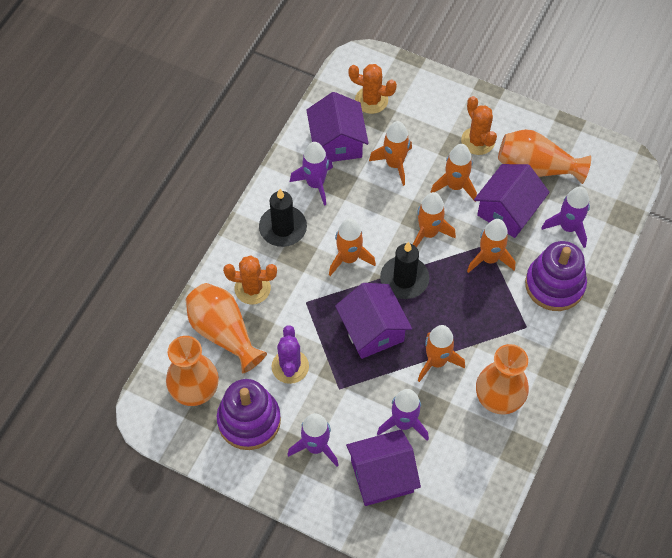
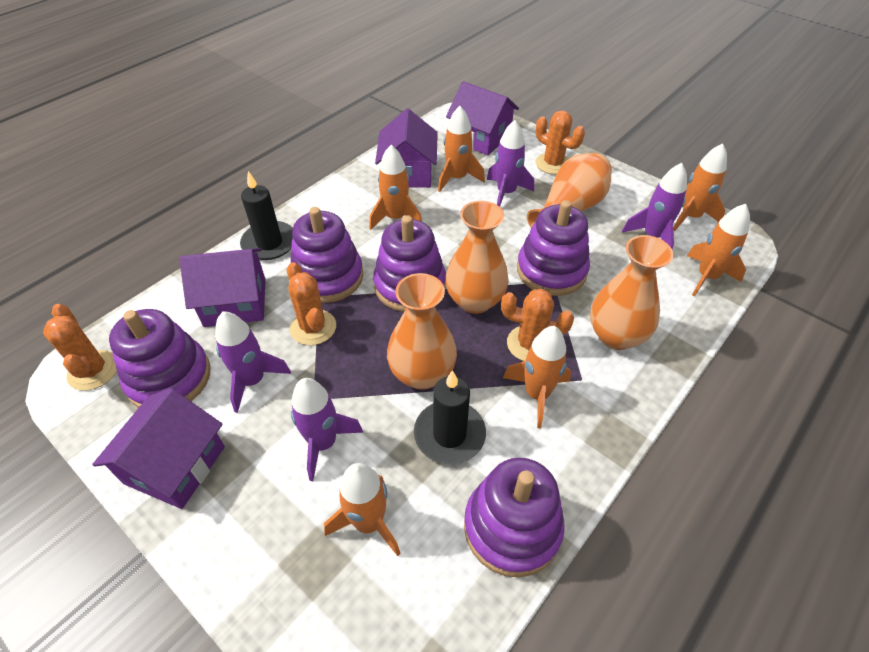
orange cactus: 3 -> 4
purple cactus: 1 -> 0
purple stacking toy: 2 -> 5

